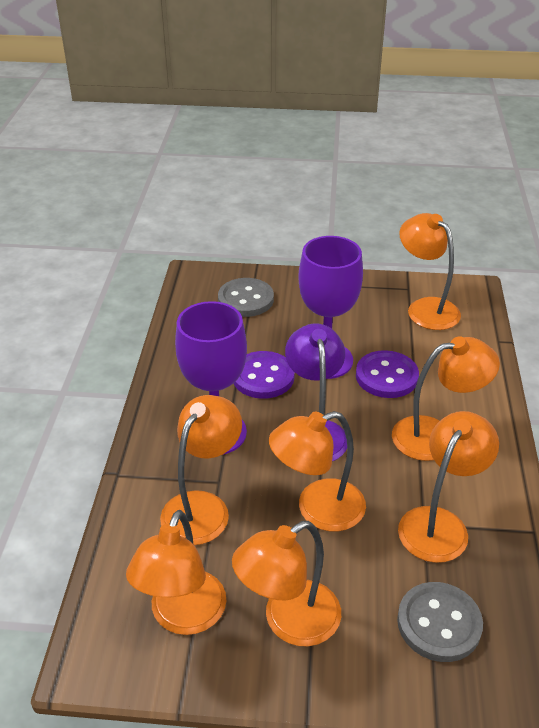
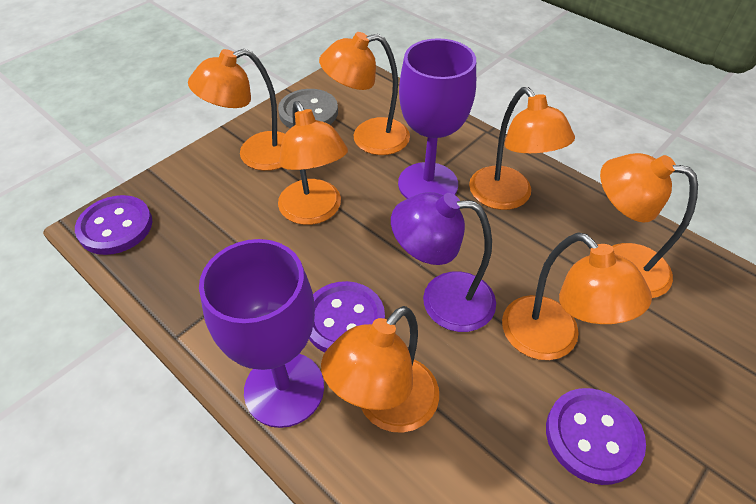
grey button: 2 -> 1
purple button: 2 -> 3

